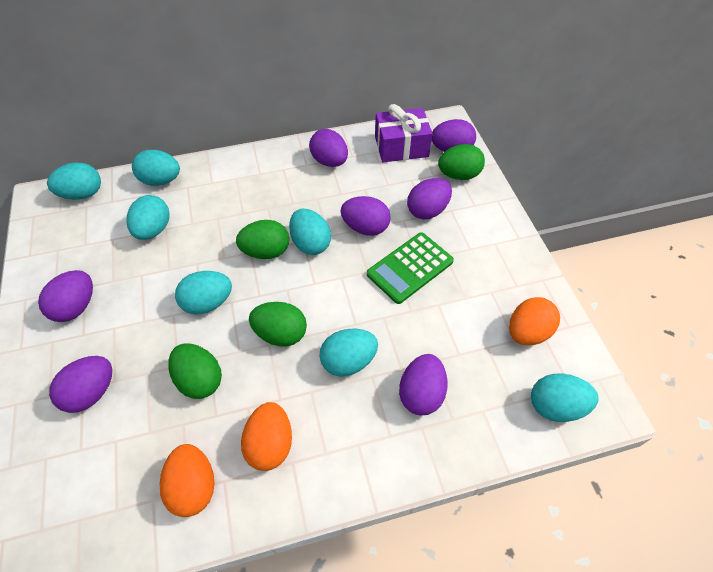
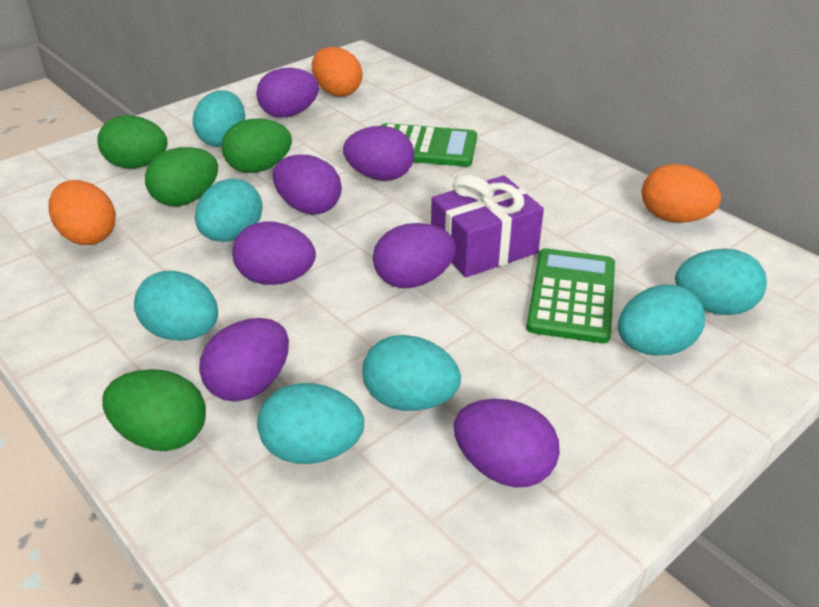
green calculator: 1 -> 2

